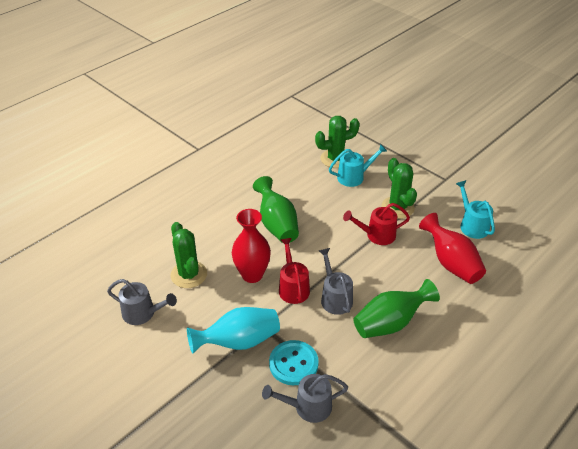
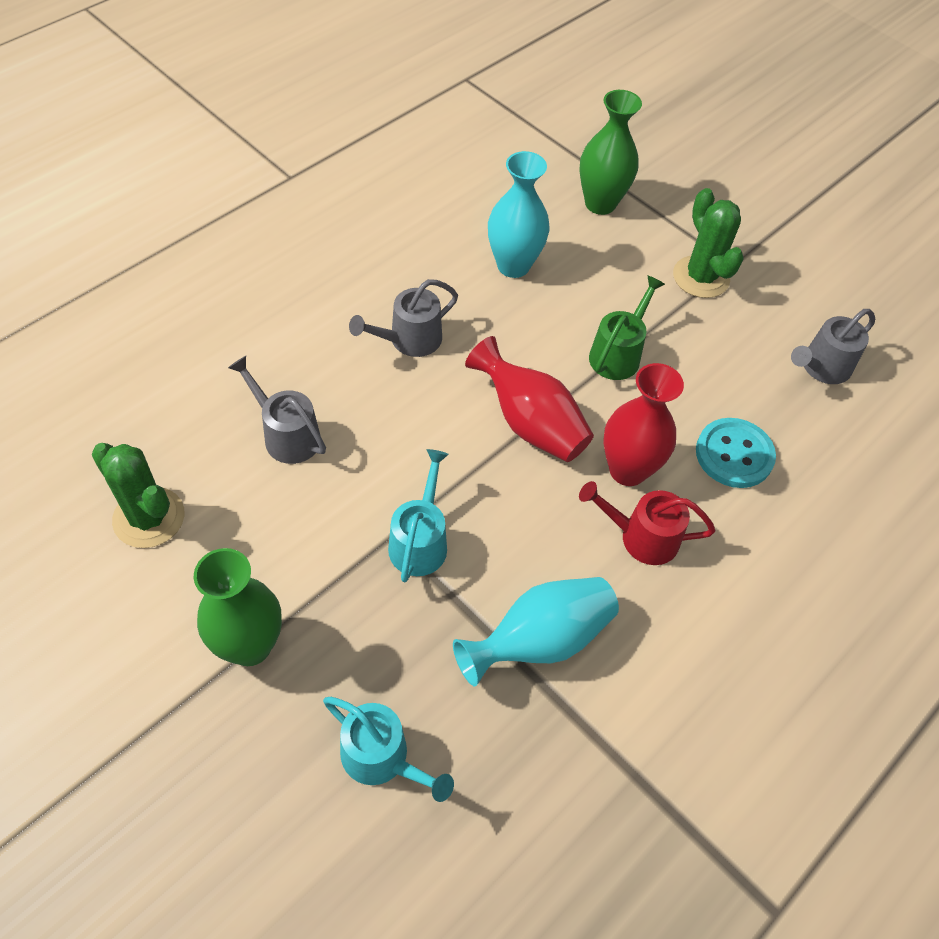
green cactus: 3 -> 2
green watering can: 0 -> 1
red watering can: 2 -> 1
turquoise vase: 1 -> 2

